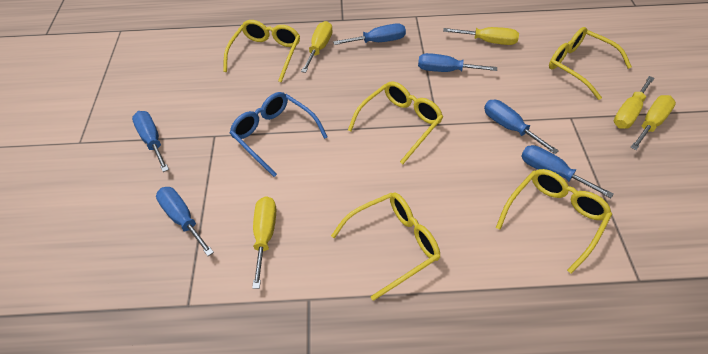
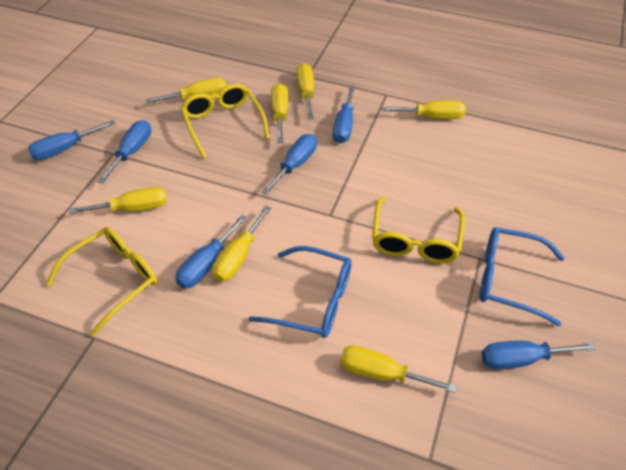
blue glasses: 1 -> 2
yellow glasses: 5 -> 3
yellow screwdriver: 5 -> 7

